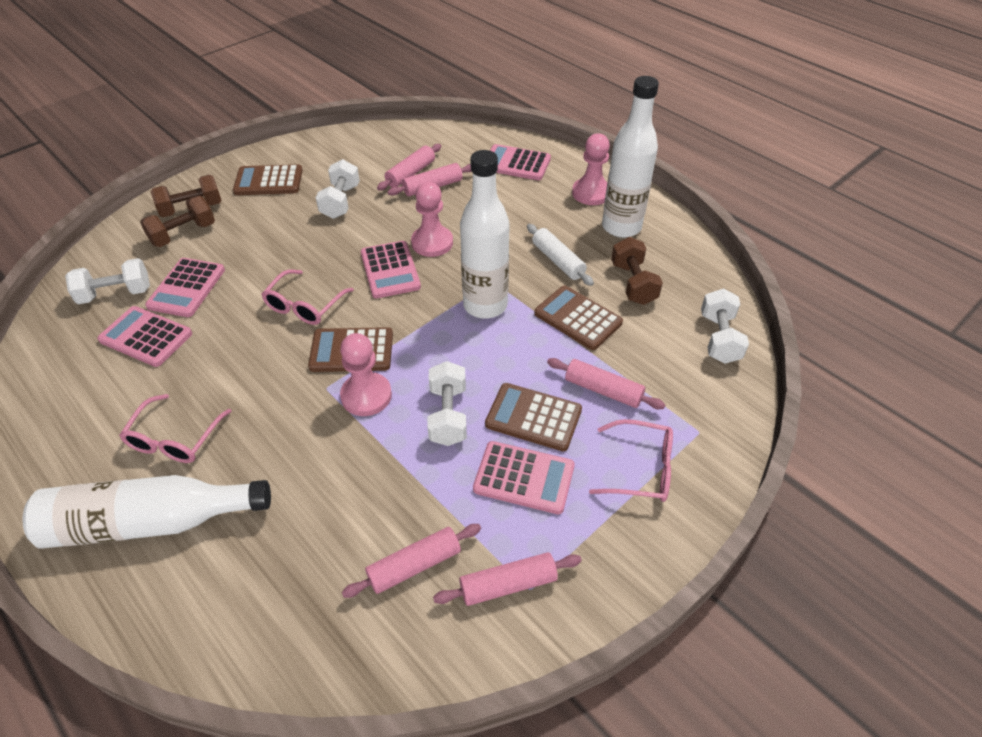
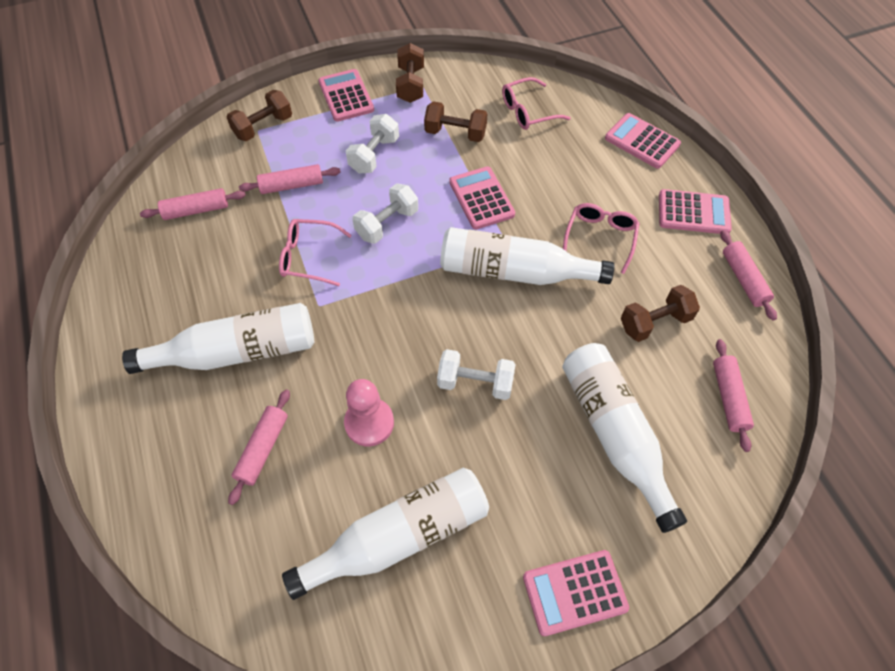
brown calculator: 4 -> 0
brown dumbbell: 3 -> 4
pink pawn: 3 -> 1
white bottle: 3 -> 4
white dumbbell: 4 -> 3
white rolling pin: 1 -> 0

